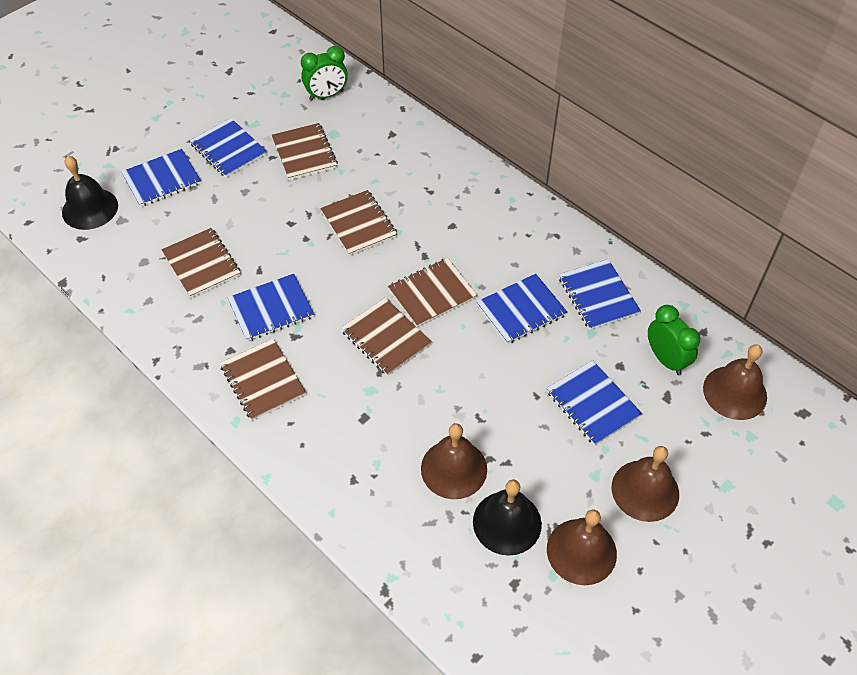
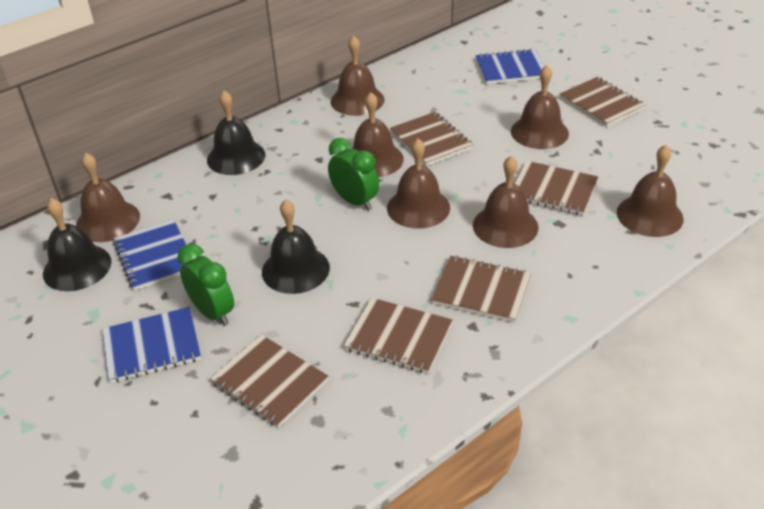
black bell: 2 -> 3
blue notebook: 6 -> 3
brown bell: 4 -> 7

